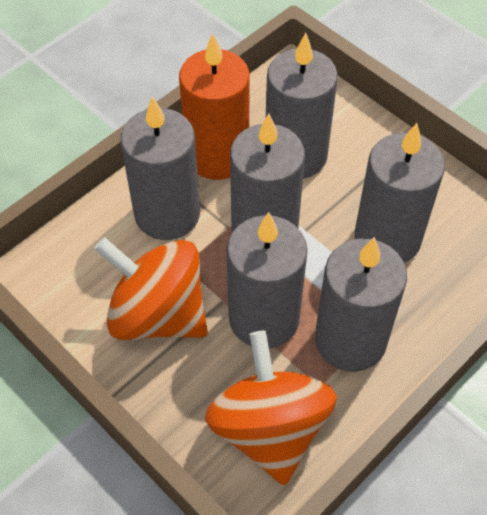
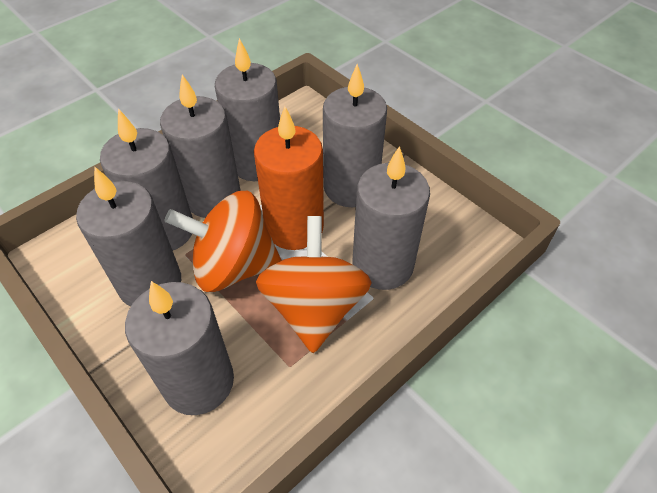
grey candle: 6 -> 7

